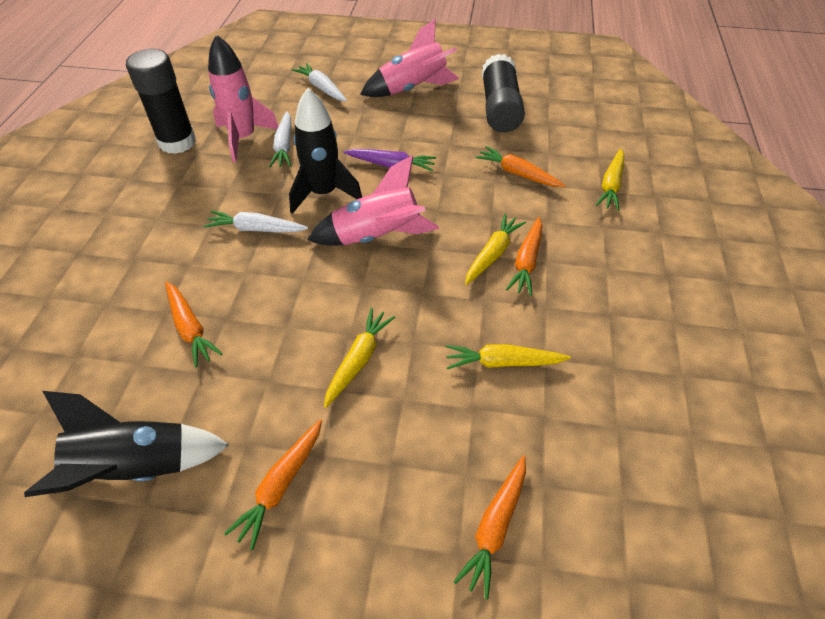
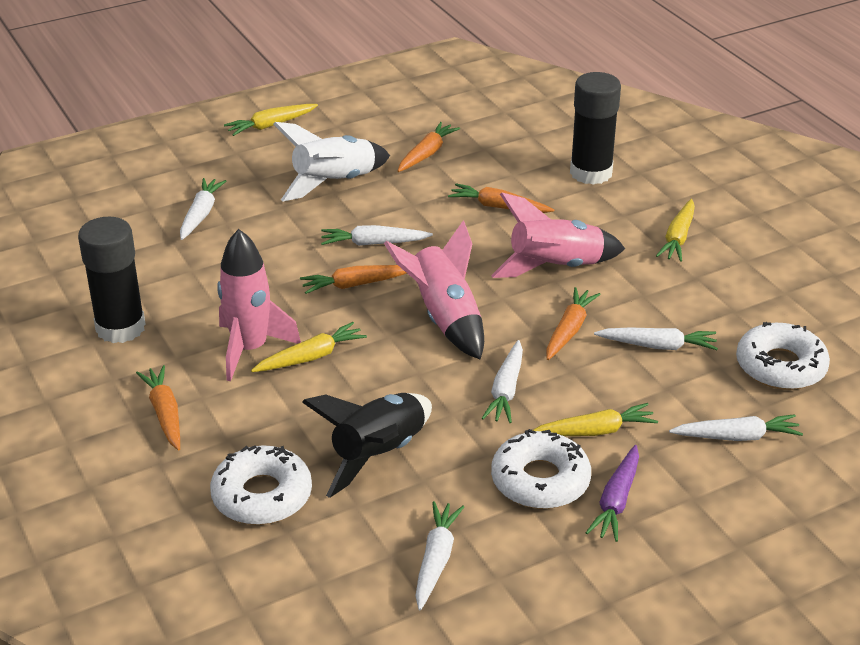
black rocket: 2 -> 1
white carrot: 3 -> 6
white donut: 0 -> 3
white rocket: 0 -> 1

